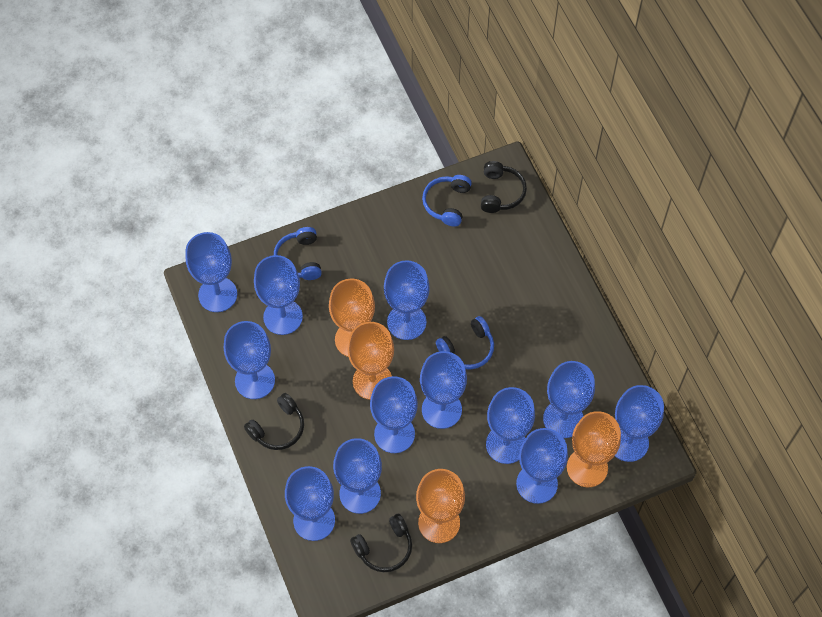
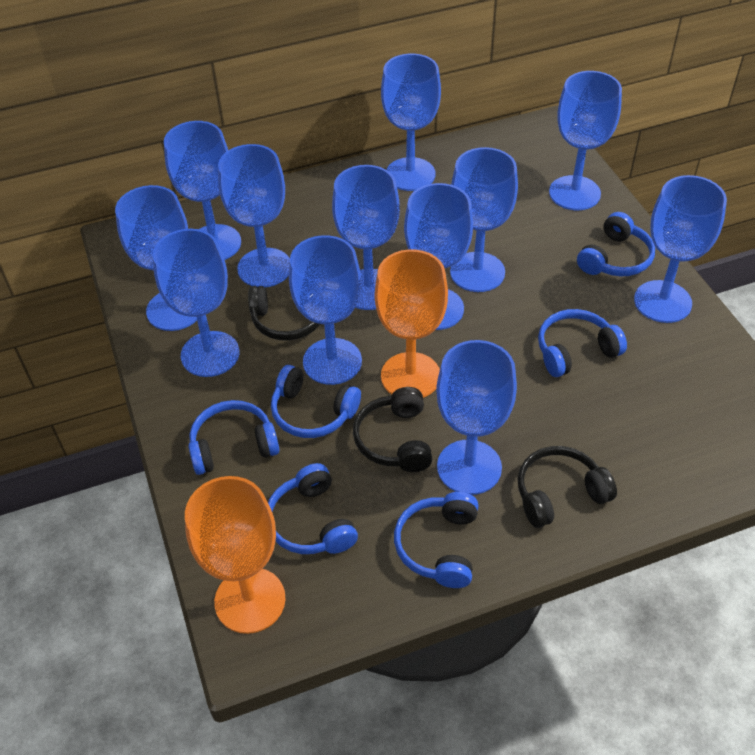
blue headphones: 3 -> 6
orange goblet: 4 -> 2

